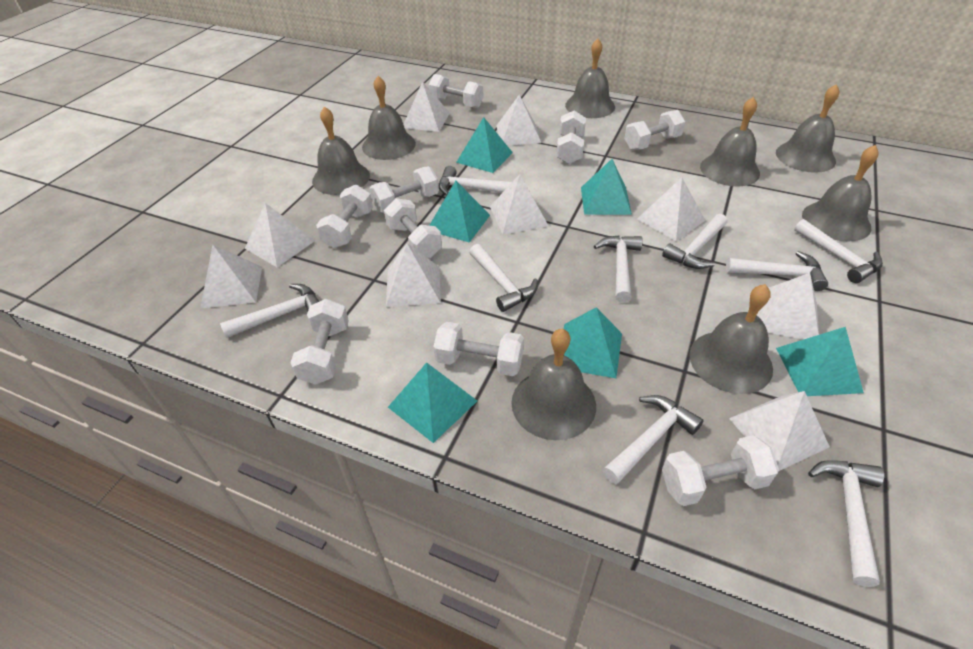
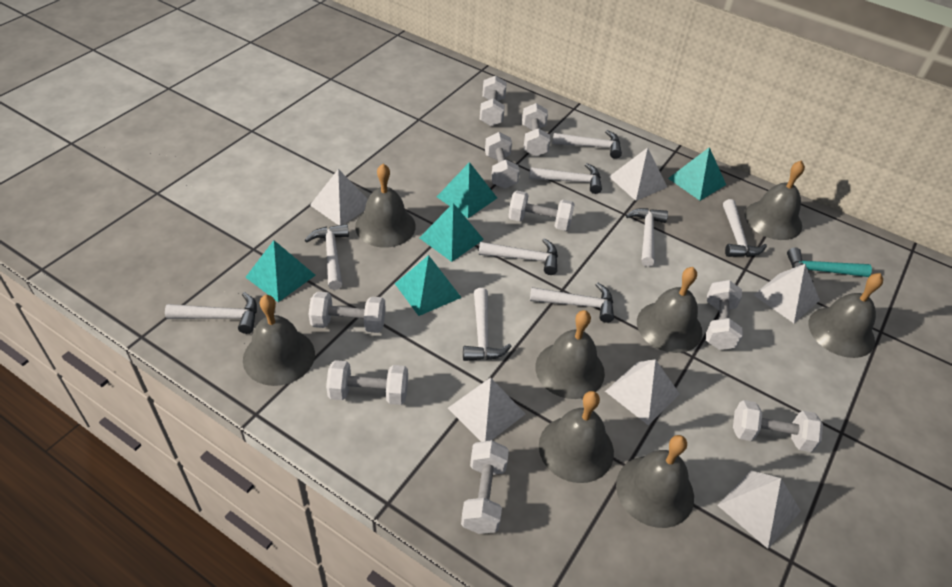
turquoise hammer: 0 -> 1
turquoise pyramid: 6 -> 5
white pyramid: 9 -> 6

